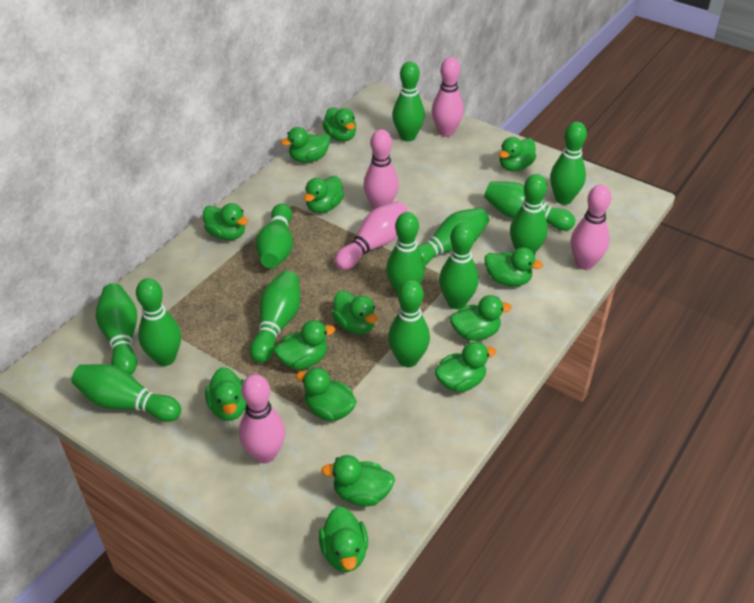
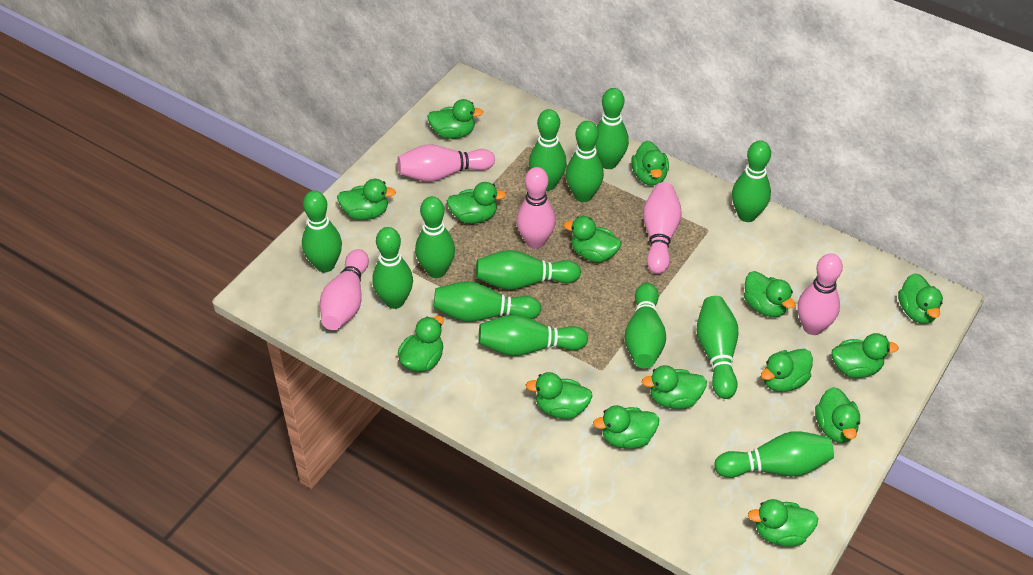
green duck: 14 -> 15

